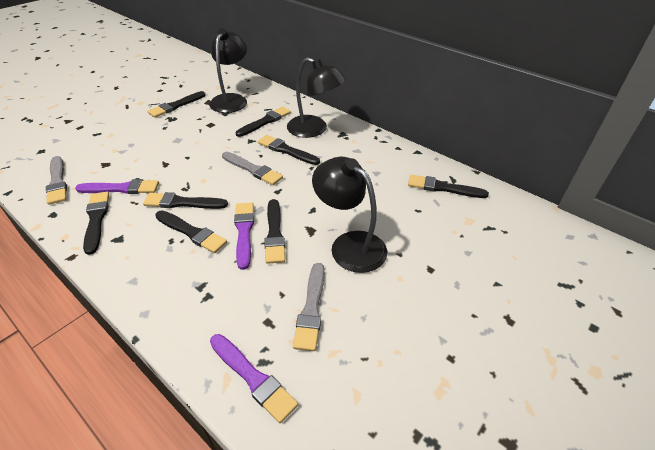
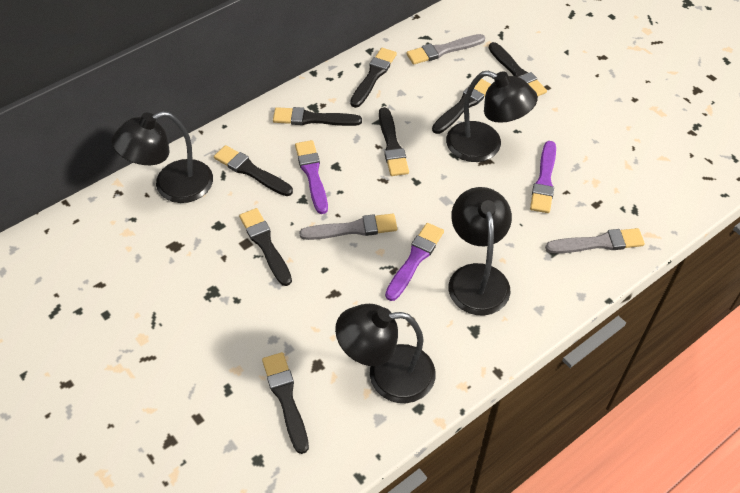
black lamp: 3 -> 4

